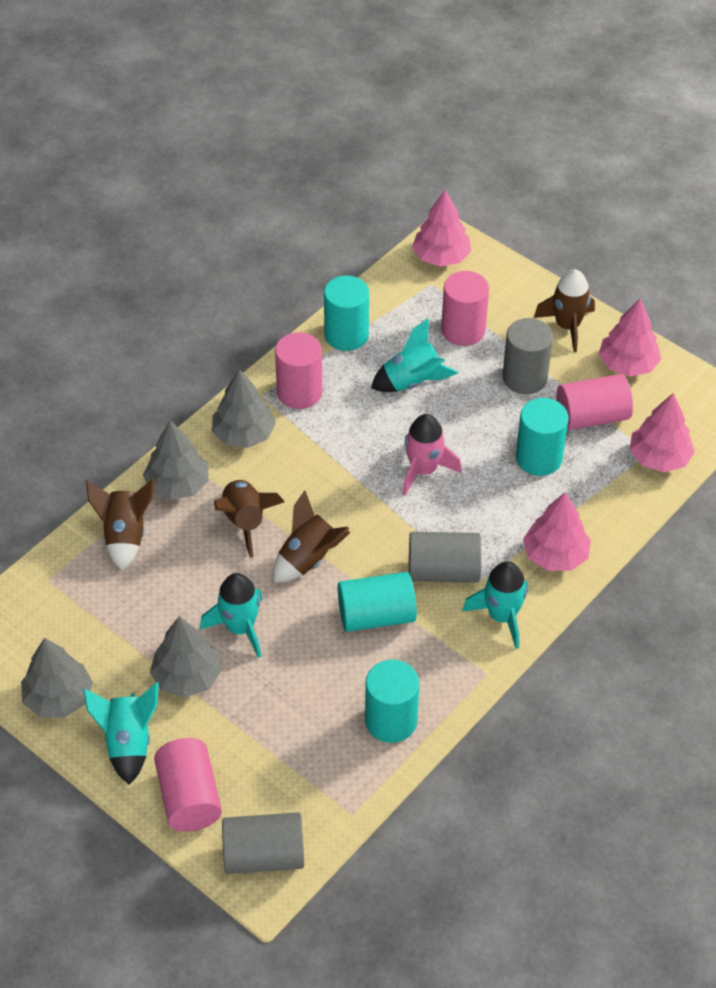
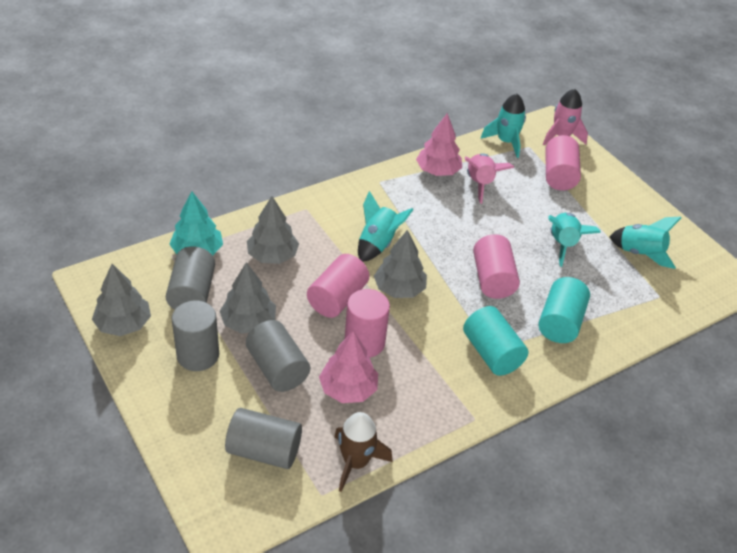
brown rocket: 4 -> 1
grey cylinder: 3 -> 4
pink rocket: 1 -> 2
pink tree: 4 -> 2
turquoise cylinder: 4 -> 2
turquoise tree: 0 -> 1

